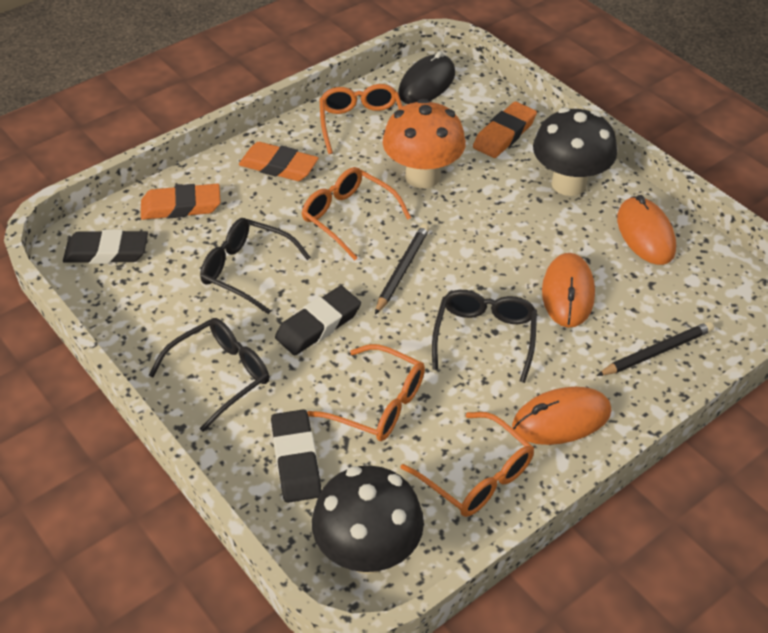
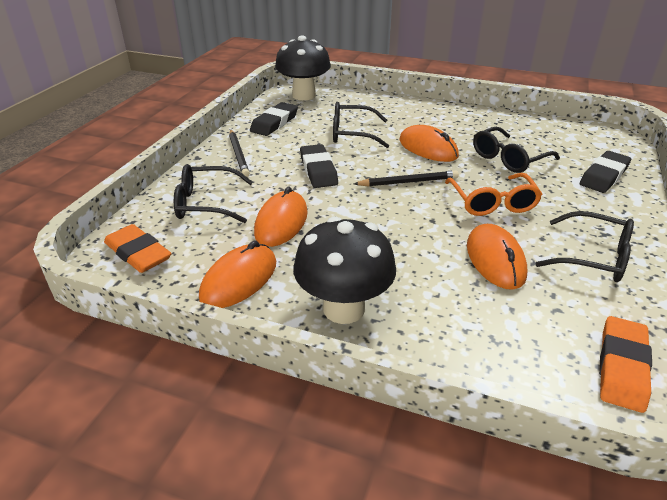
black glasses: 3 -> 4
black mouse: 1 -> 0
orange eraser: 3 -> 2
orange glasses: 4 -> 1
orange mouse: 3 -> 4
orange mushroom: 1 -> 0

